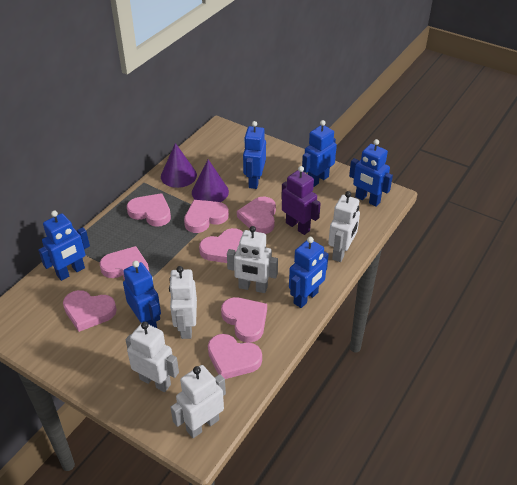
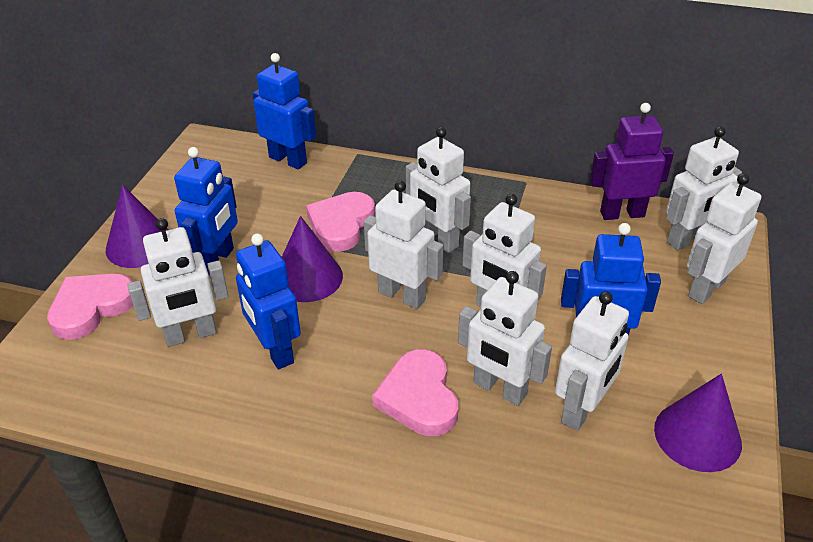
blue robot: 6 -> 4
pink heart: 8 -> 3
purple cone: 2 -> 3
white robot: 5 -> 8

